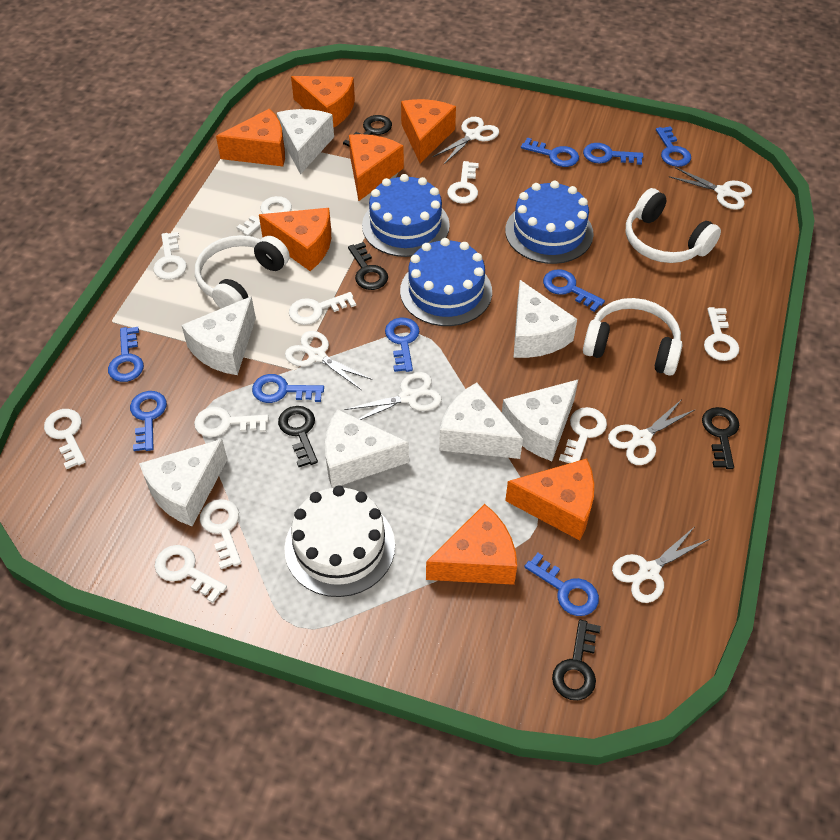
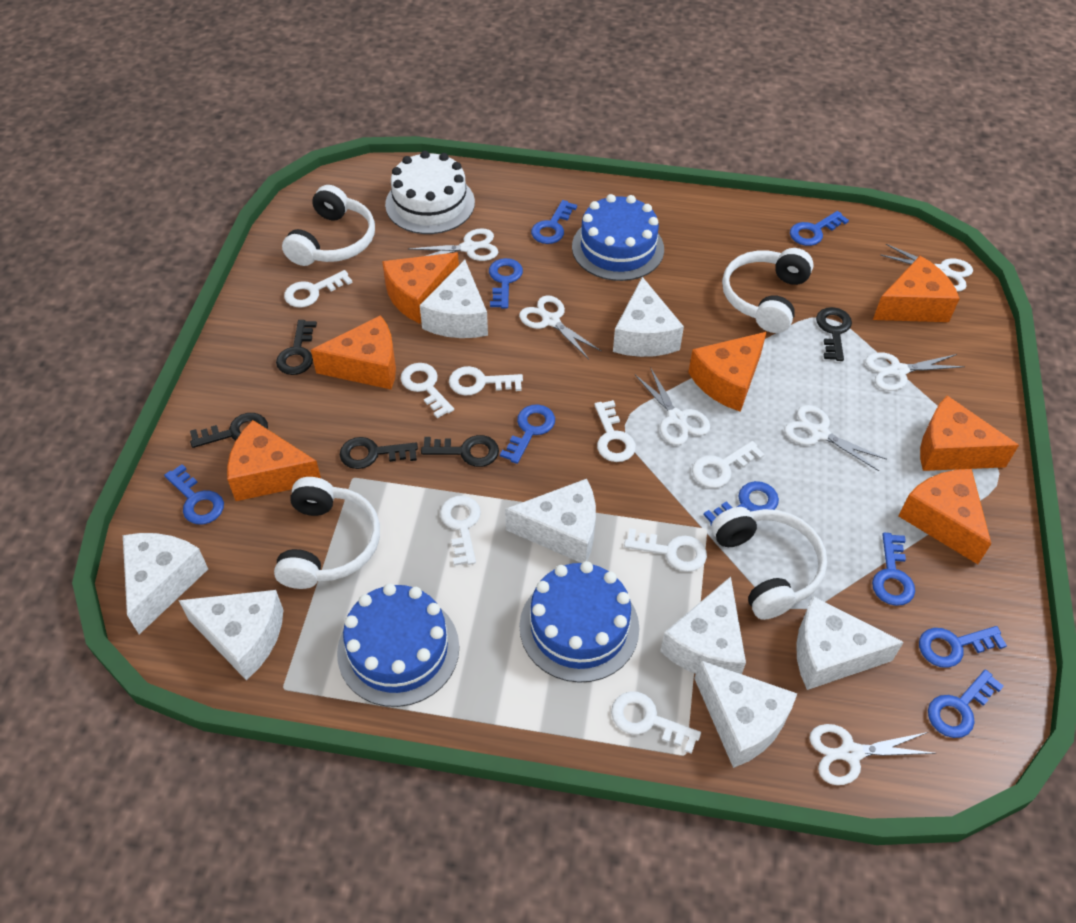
white cheese: 7 -> 8
white headphones: 3 -> 4
white key: 10 -> 8
white scissors: 6 -> 7

